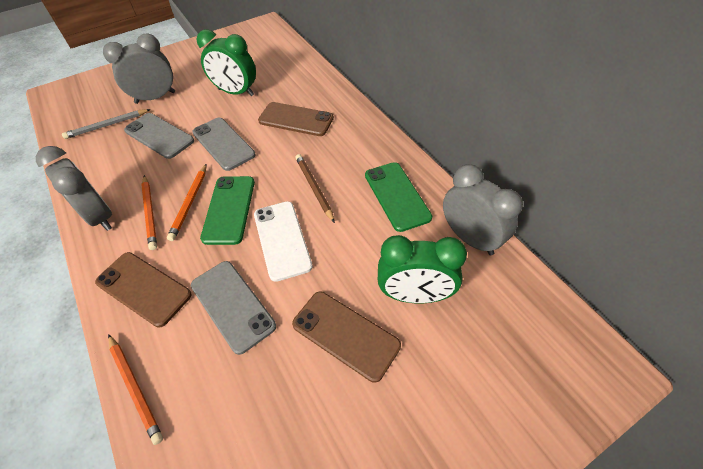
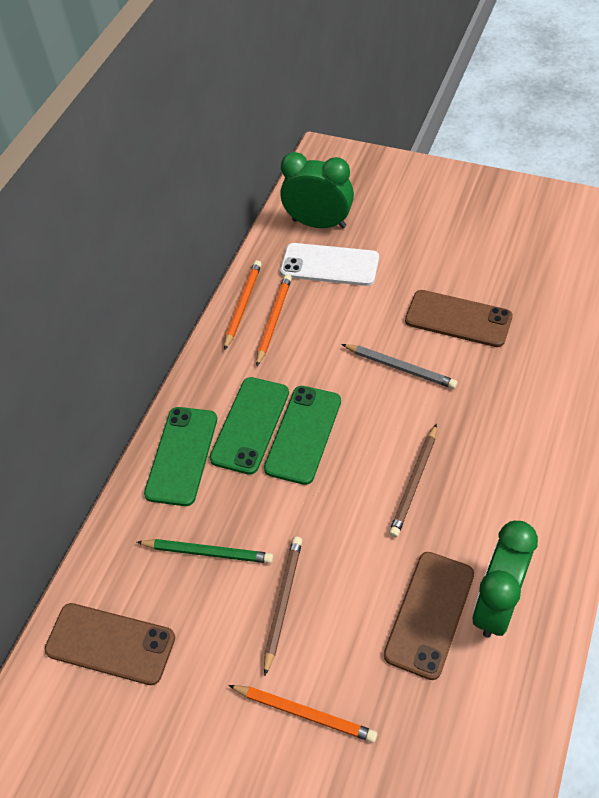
brown pencil: 1 -> 2
green pencil: 0 -> 1
green phone: 2 -> 3
grey clock: 3 -> 0
grey phone: 3 -> 0

